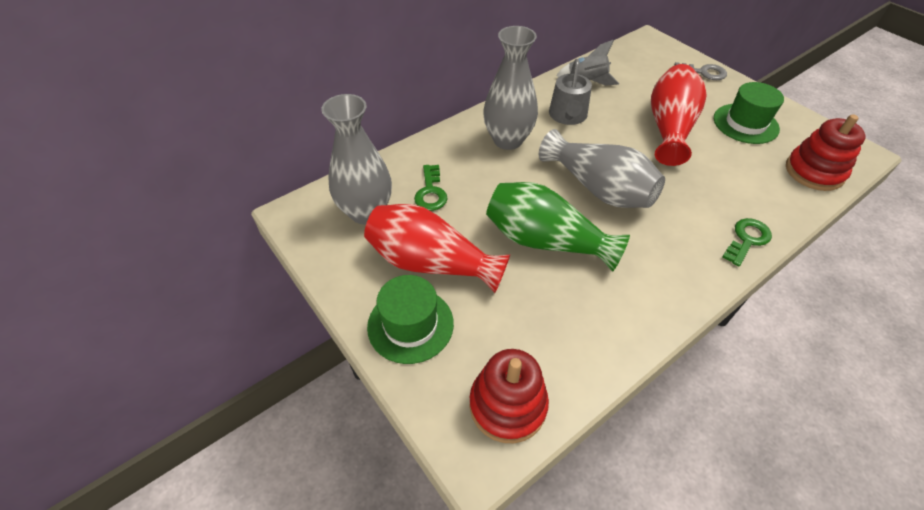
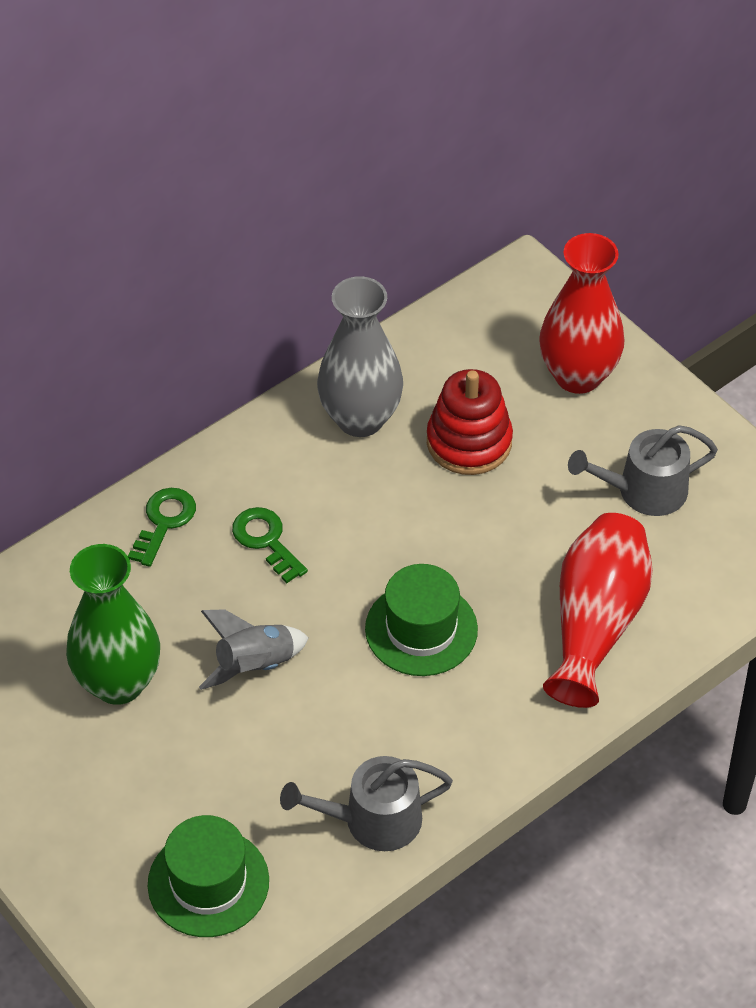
grey key: 1 -> 0
grey vase: 3 -> 1
grey watering can: 1 -> 2
red stacking toy: 2 -> 1

